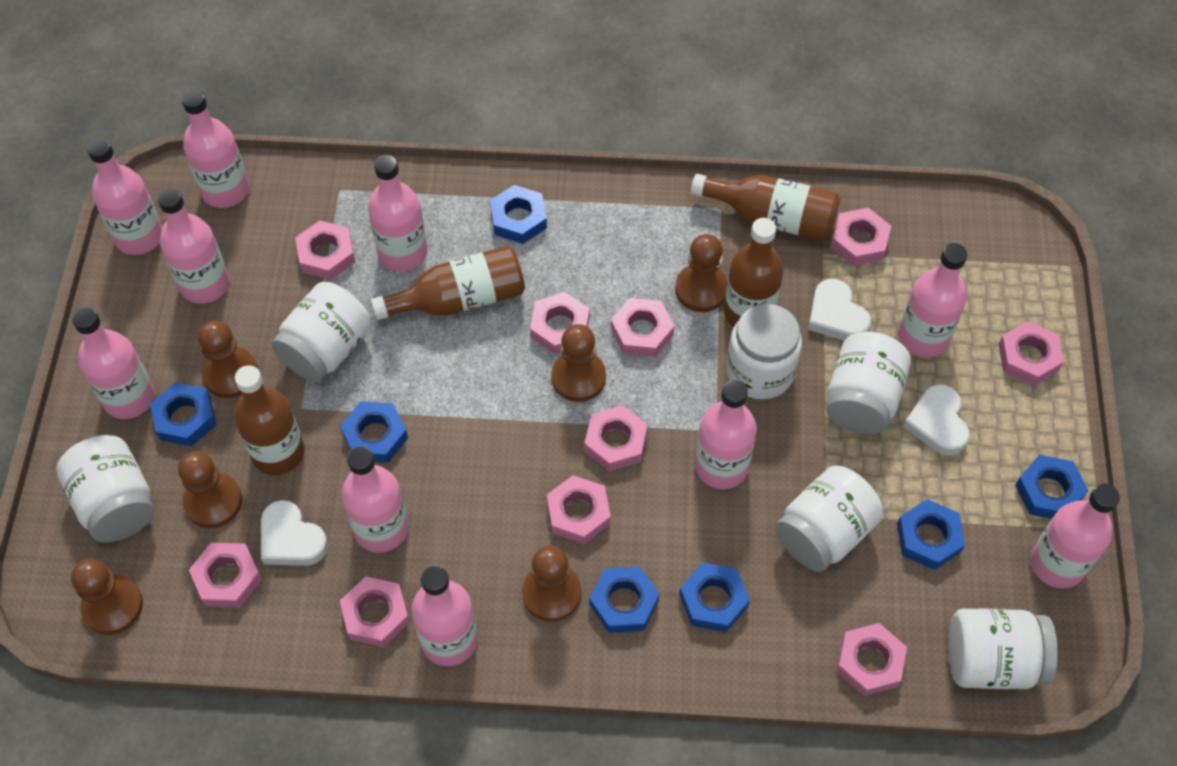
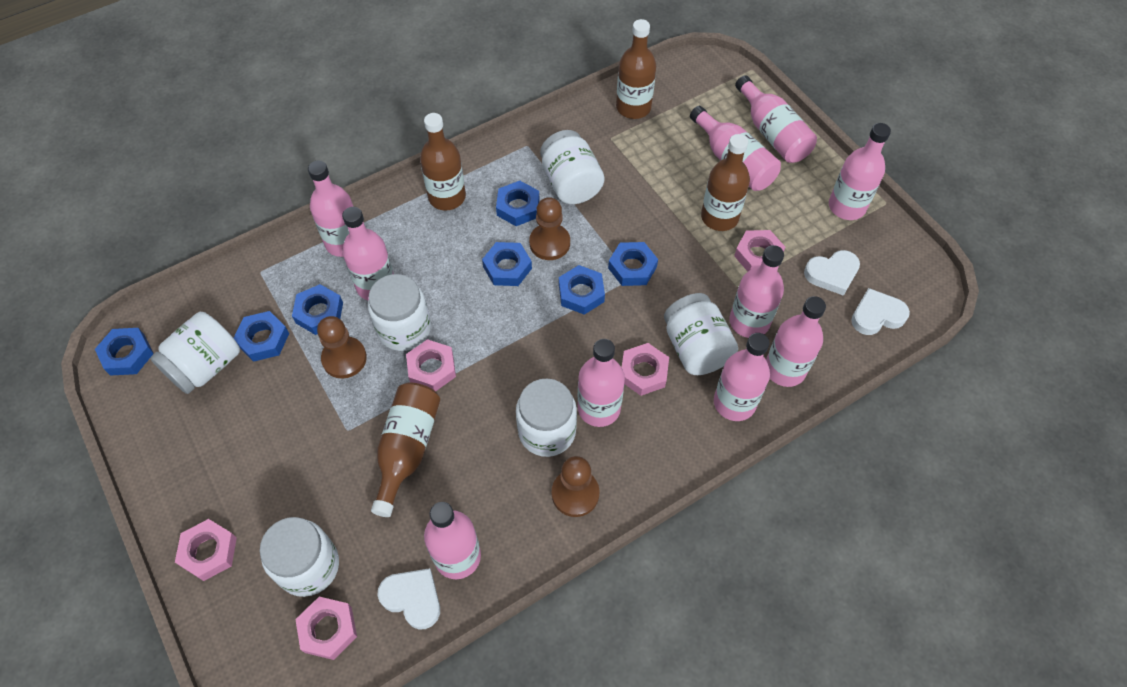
brown pawn: 6 -> 3
pink nut: 10 -> 5

